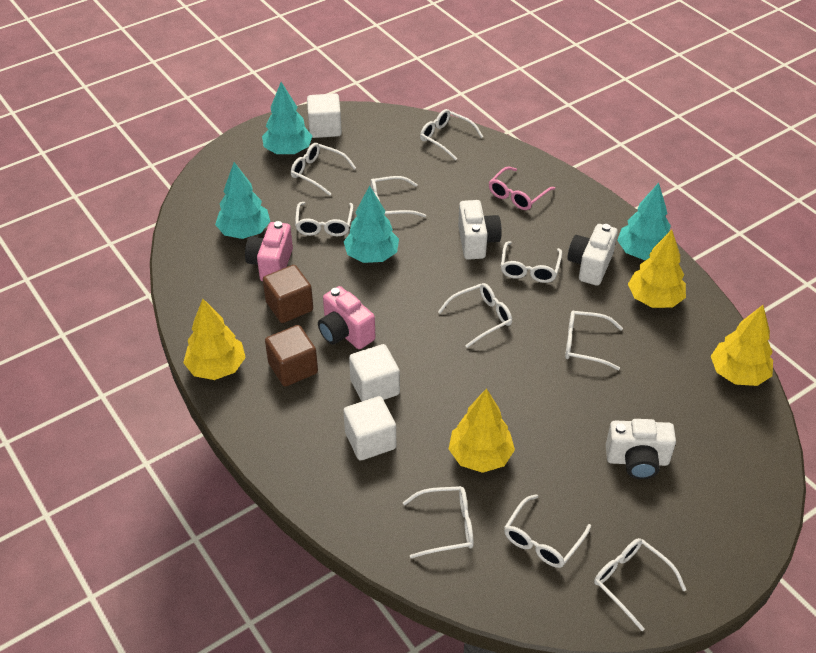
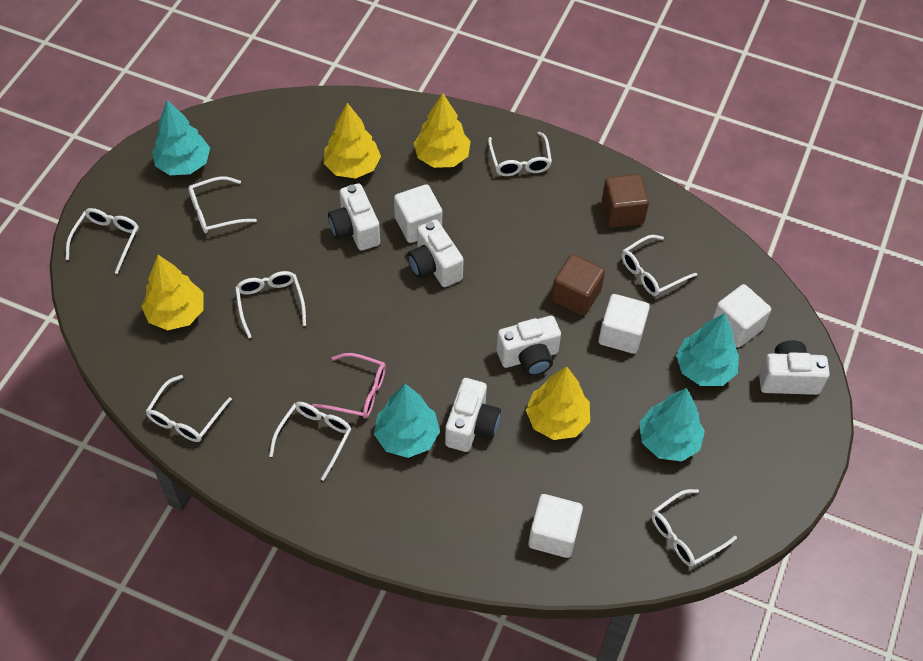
pink camera: 2 -> 0
white camera: 3 -> 5
white cube: 3 -> 4
white glasses: 10 -> 8

